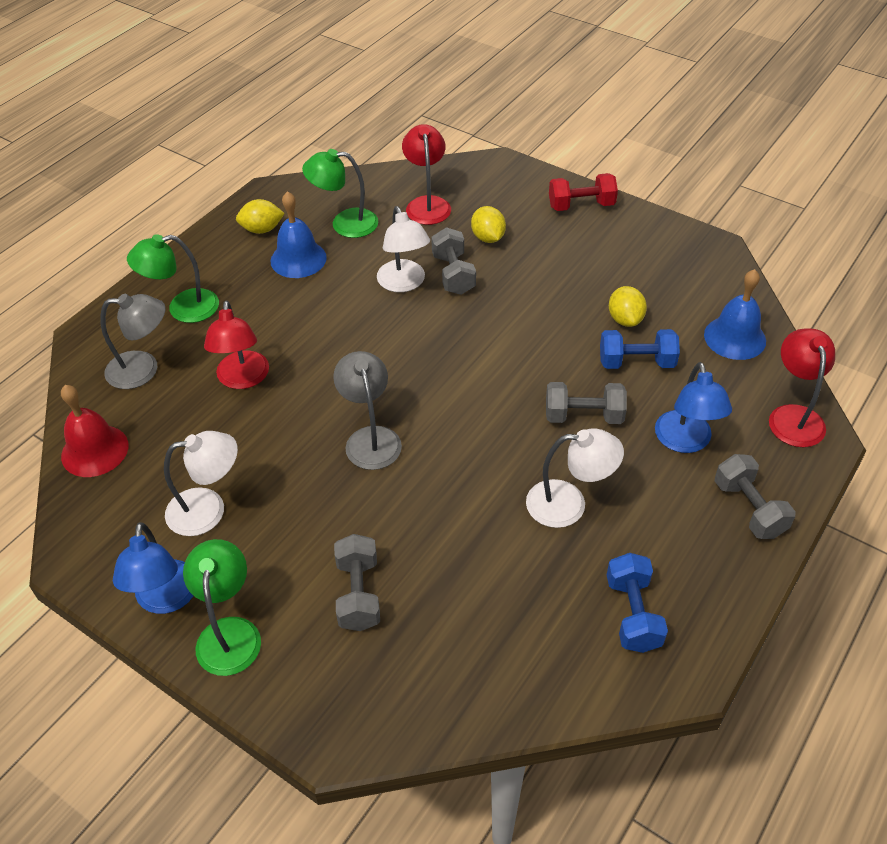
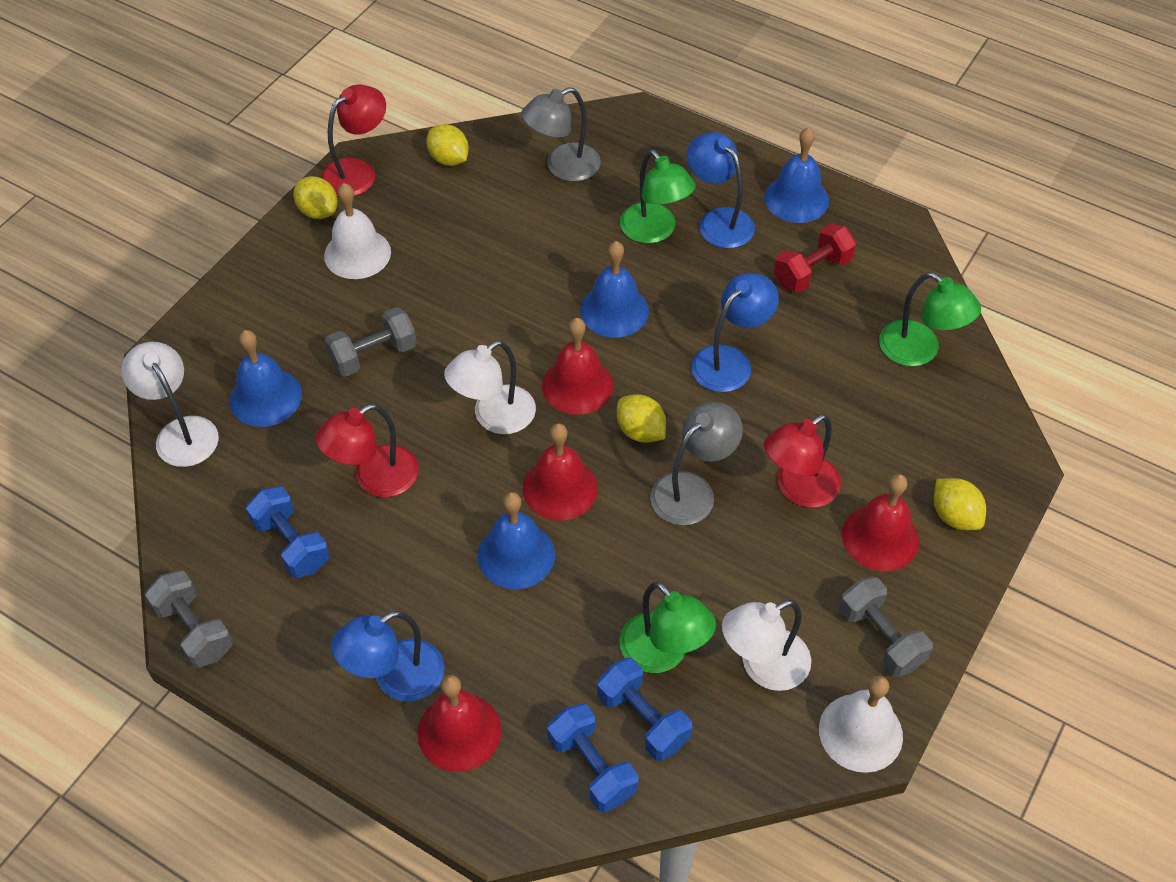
blue bell: 2 -> 4
blue dumbbell: 2 -> 3
blue lamp: 2 -> 3
grey dumbbell: 4 -> 3
red bell: 1 -> 4
white bell: 0 -> 2
yellow lemon: 3 -> 4

